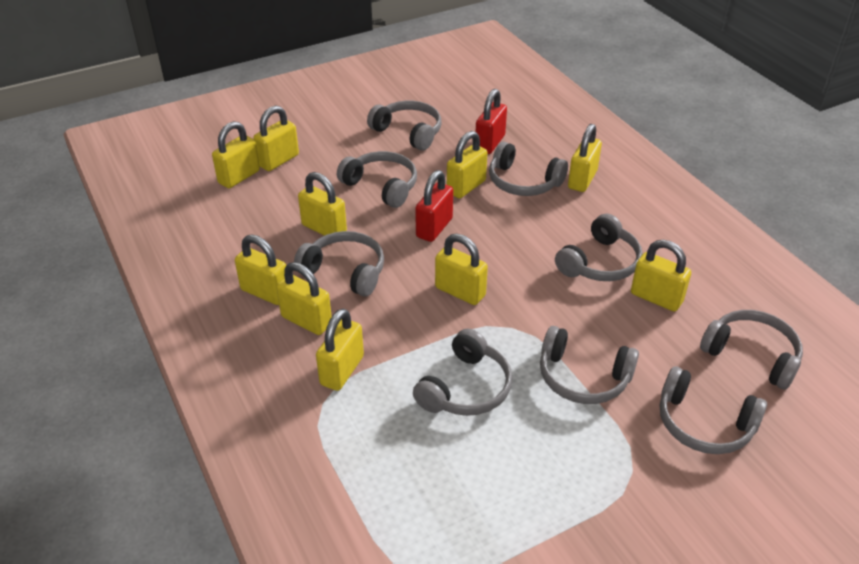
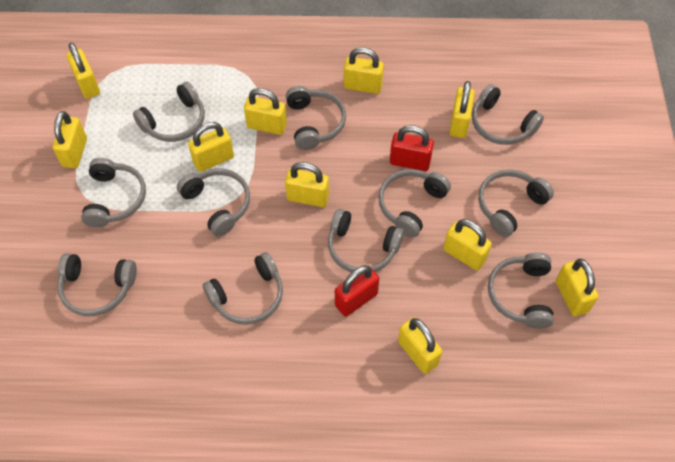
grey headphones: 9 -> 11

